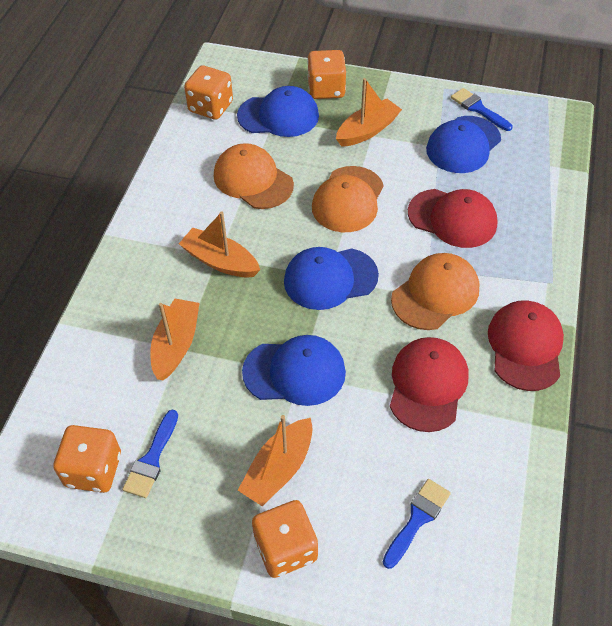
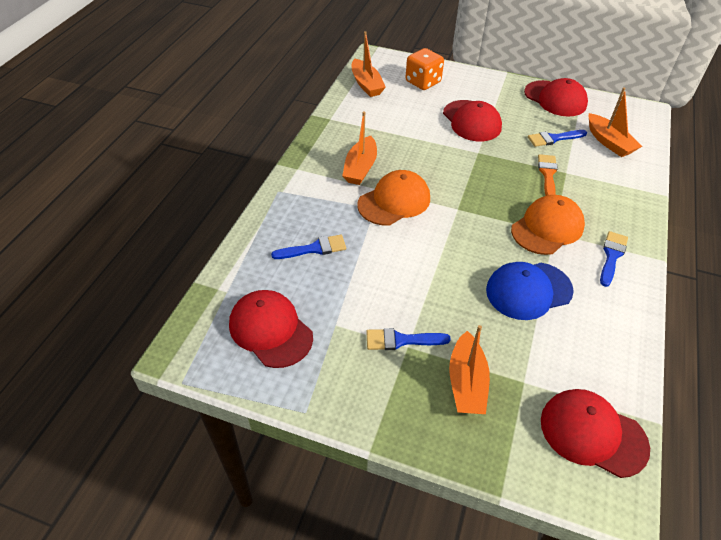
blue brush: 3 -> 4
blue cap: 4 -> 1
orange brush: 0 -> 1
orange cap: 3 -> 2
orange dice: 4 -> 1
red cap: 3 -> 4

